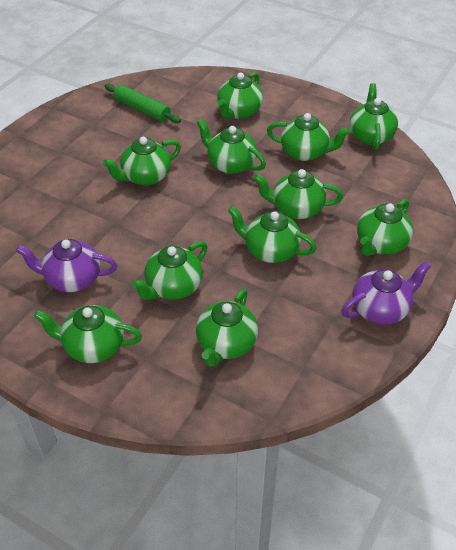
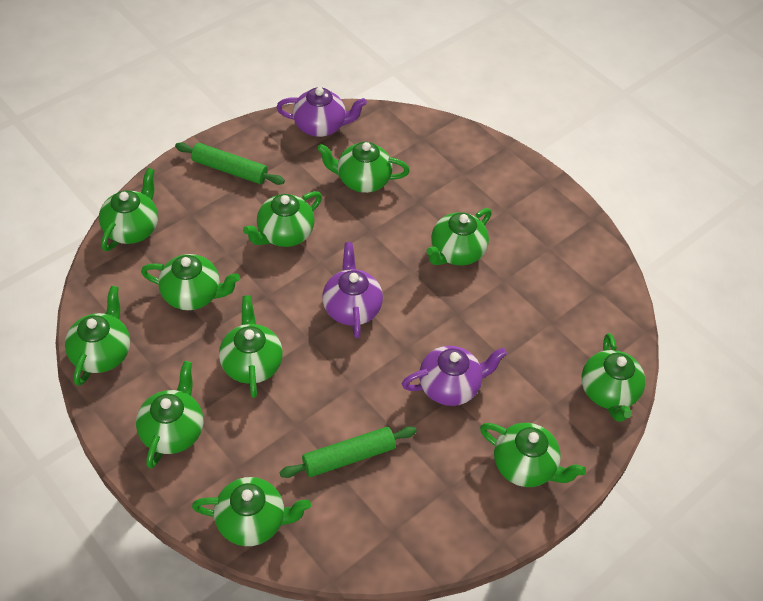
green rolling pin: 1 -> 2
purple teapot: 2 -> 3

